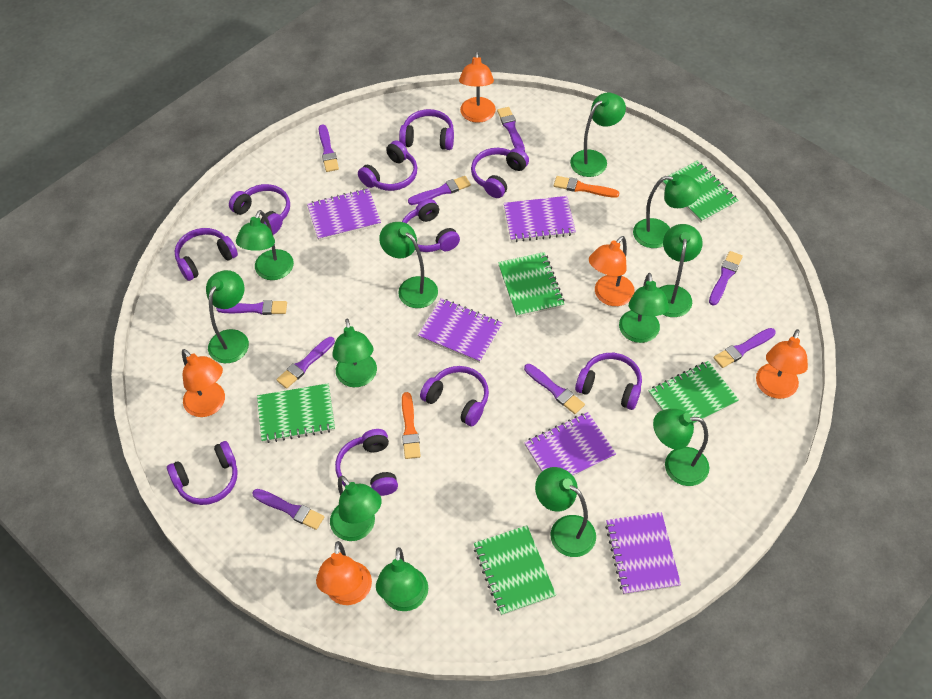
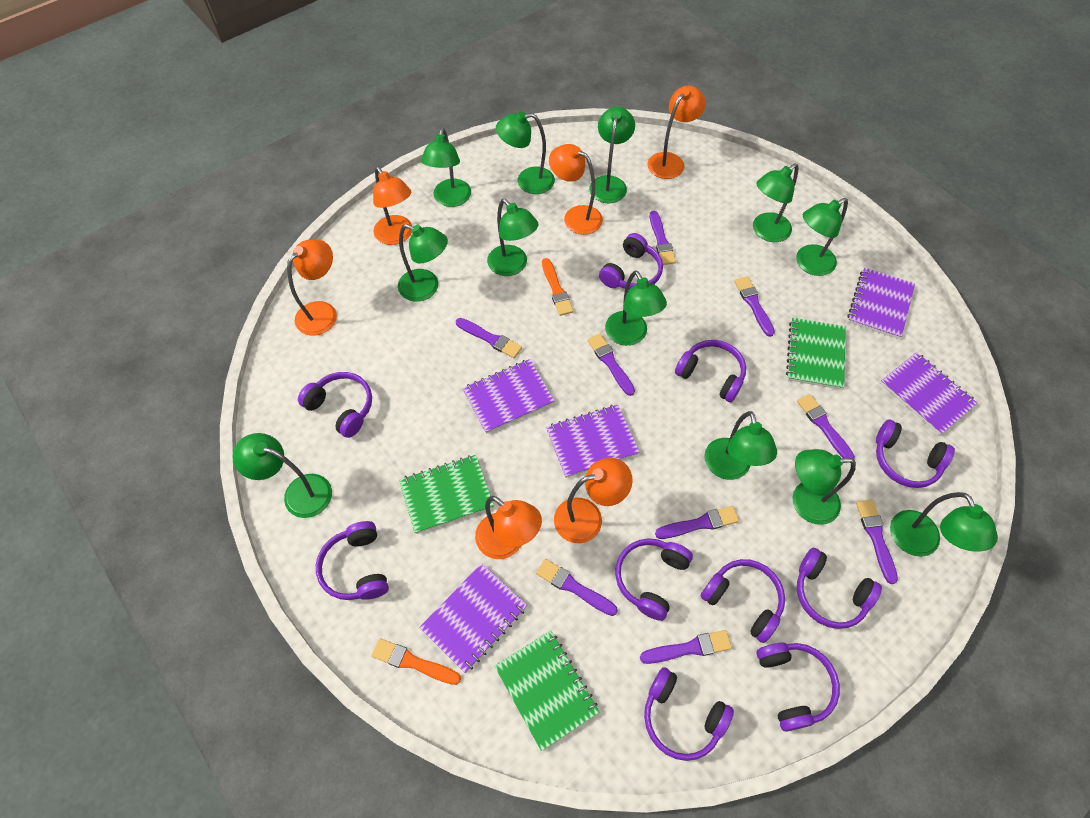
green notebook: 5 -> 3
orange lamp: 5 -> 6

